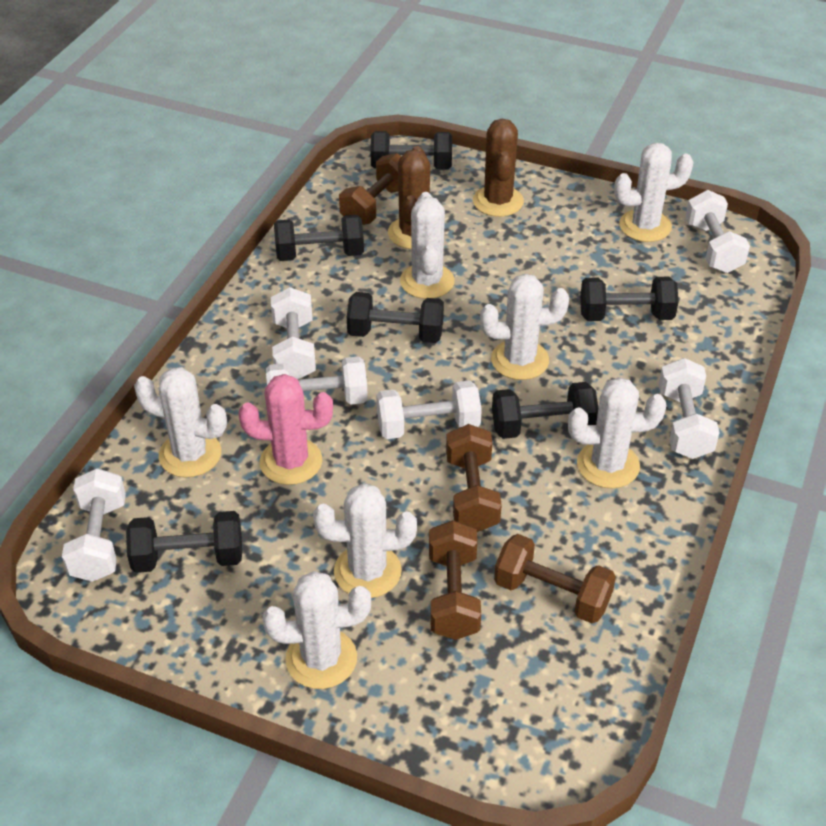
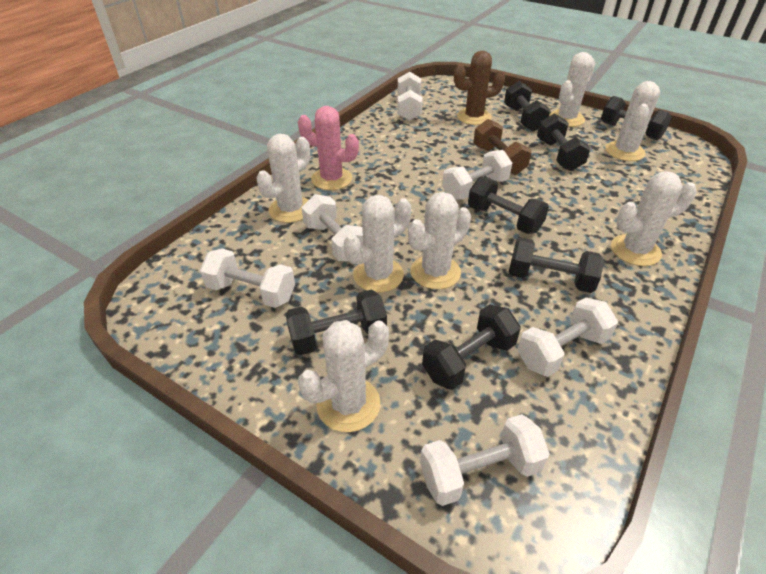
black dumbbell: 6 -> 7
brown cactus: 2 -> 1
brown dumbbell: 4 -> 1

